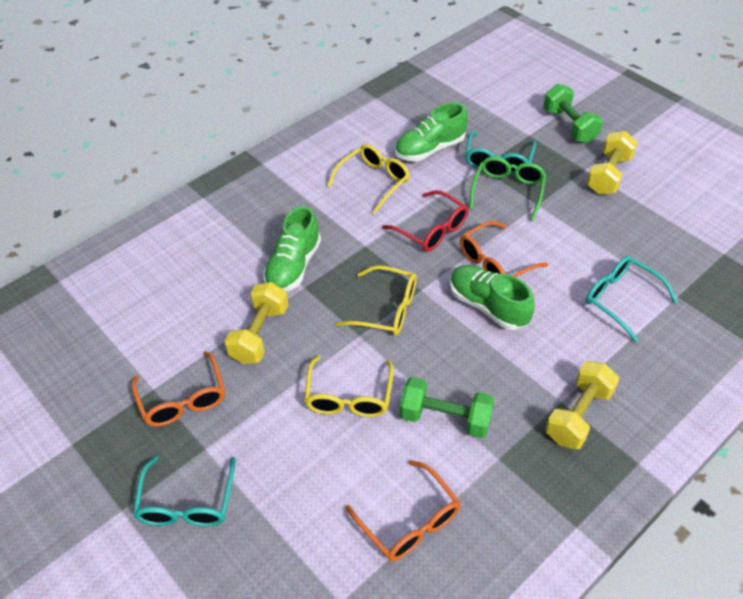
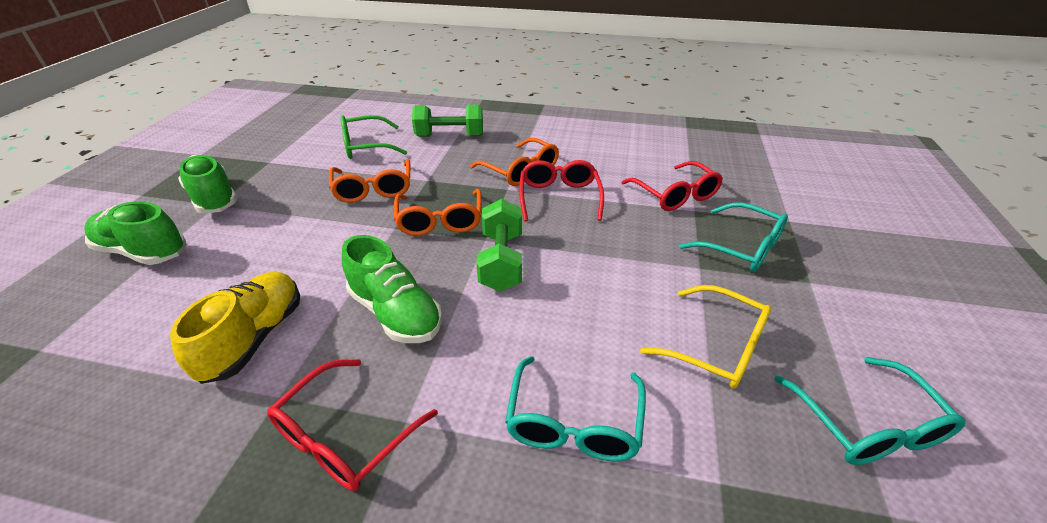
red glasses: 1 -> 3
yellow dumbbell: 3 -> 0
yellow glasses: 3 -> 1
yellow shoe: 0 -> 1

